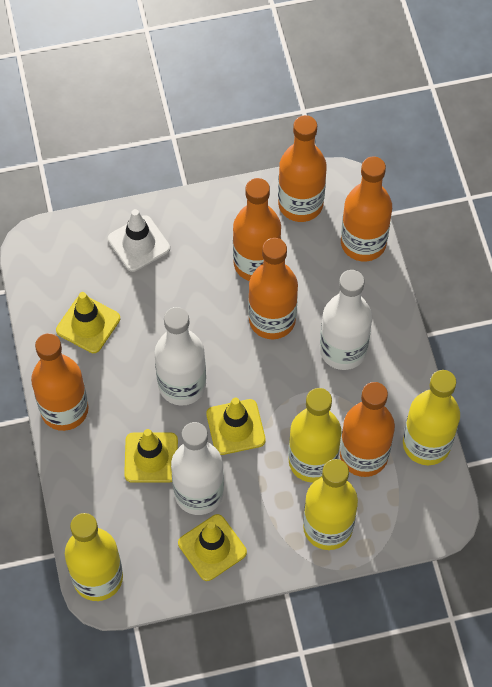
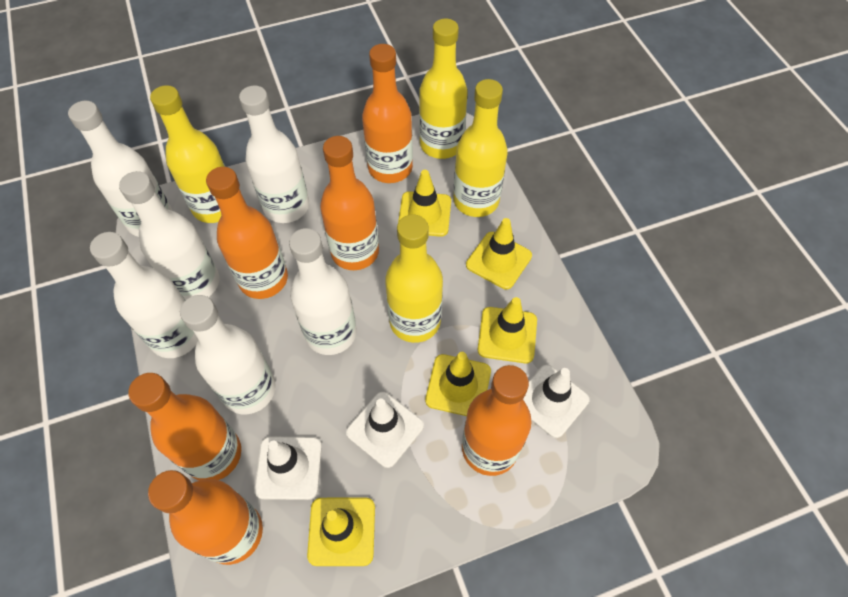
white bottle: 3 -> 6
white traffic cone: 1 -> 3
yellow traffic cone: 4 -> 5

